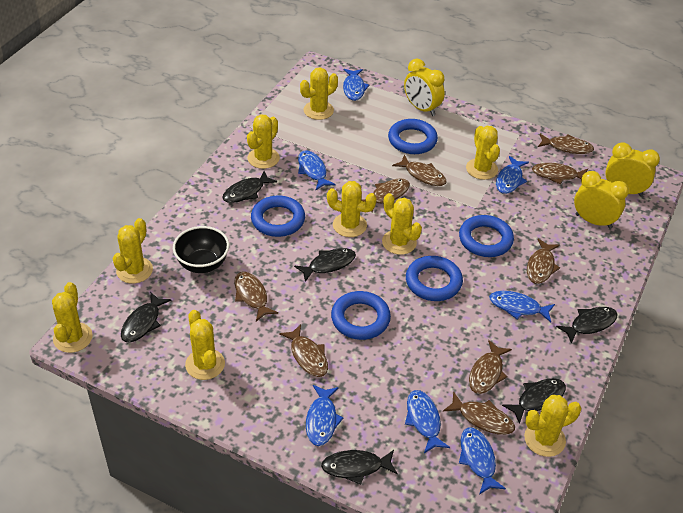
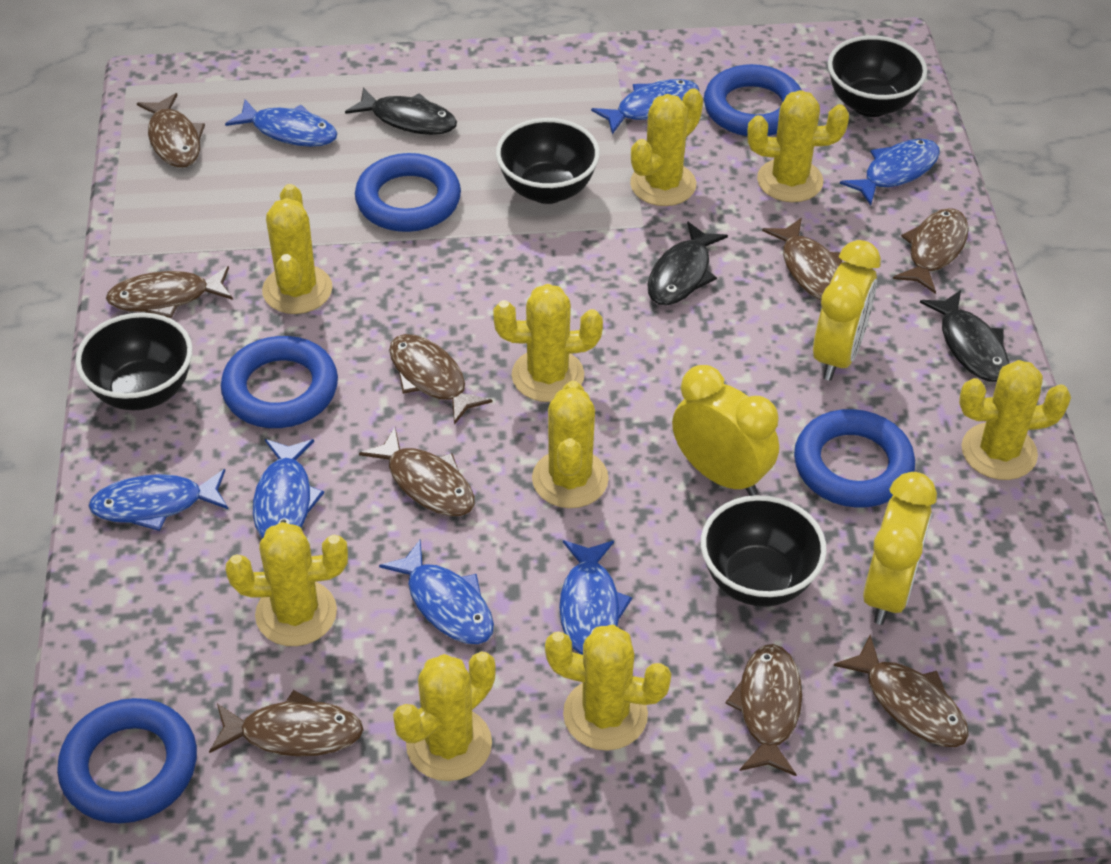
black bowl: 1 -> 4
black fish: 6 -> 3

